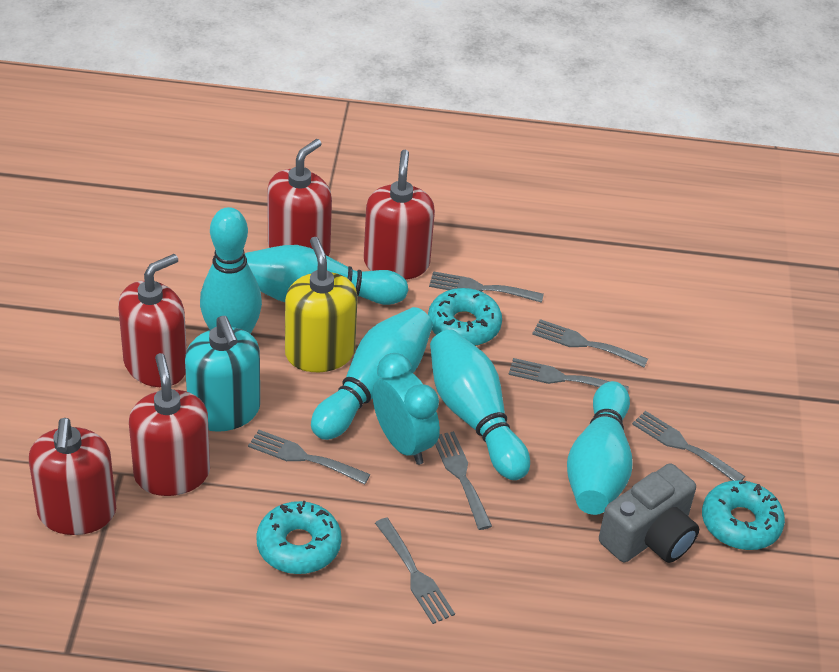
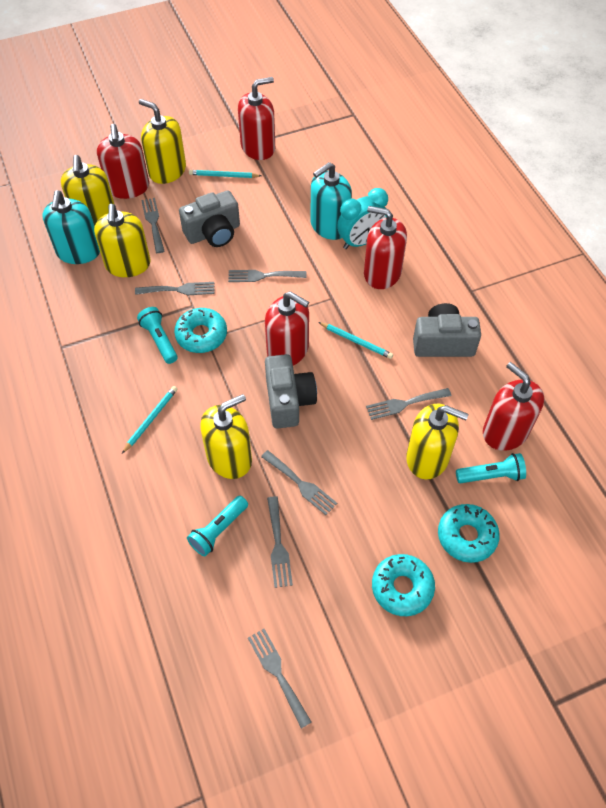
grey camera: 1 -> 3
turquoise bowling pin: 5 -> 0
turquoise flashlight: 0 -> 3
turquoise pencil: 0 -> 3
turquoise soap dispenser: 1 -> 2
yellow soap dispenser: 1 -> 5

